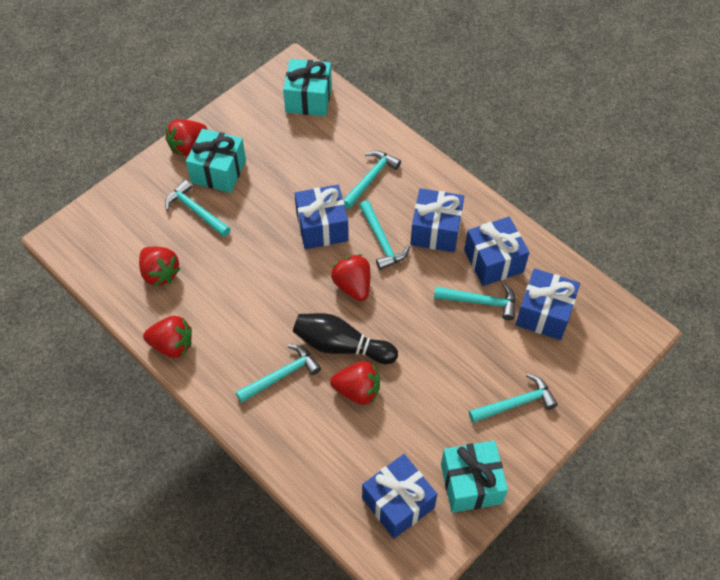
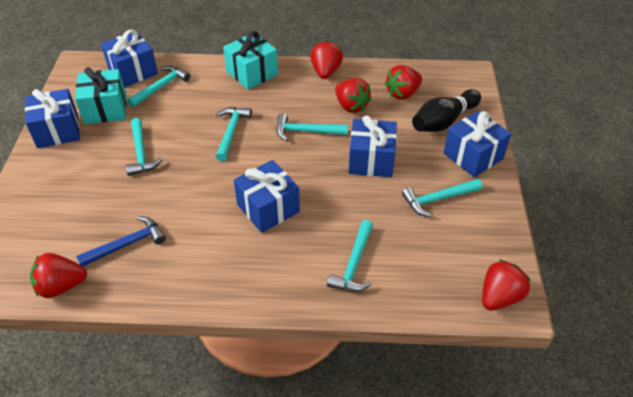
blue hammer: 0 -> 1
turquoise gift: 3 -> 2

